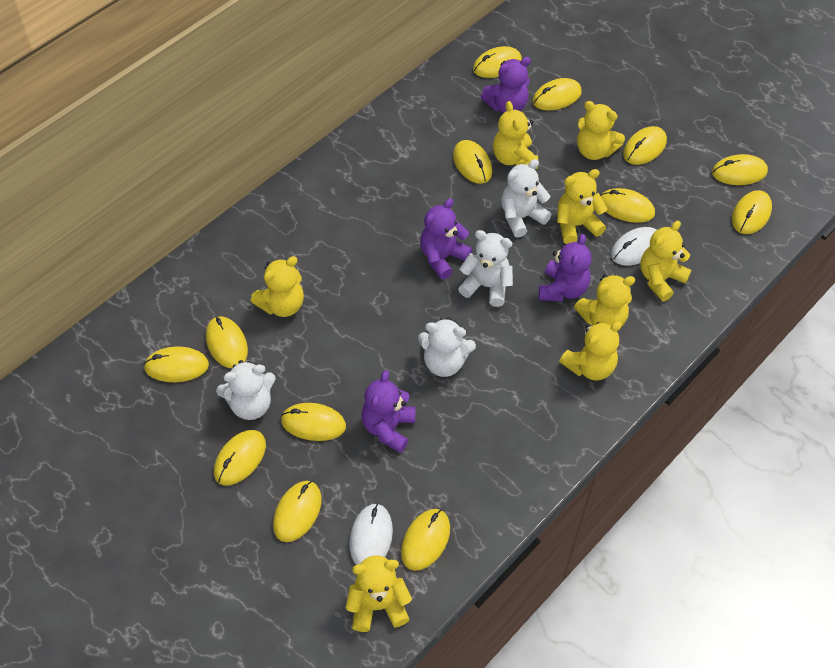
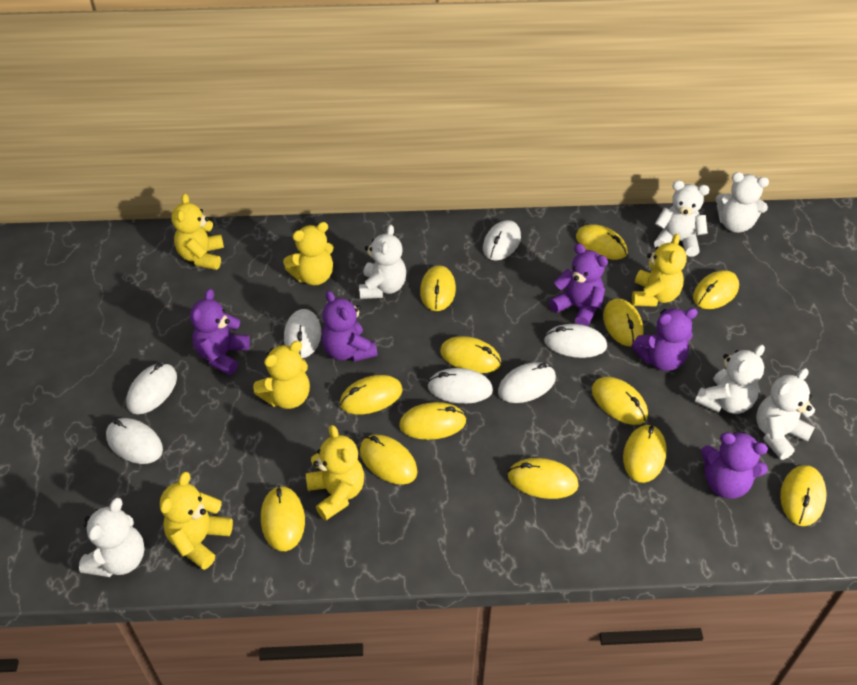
purple teddy bear: 4 -> 5
white mouse: 2 -> 7
white teddy bear: 4 -> 6
yellow teddy bear: 8 -> 6

